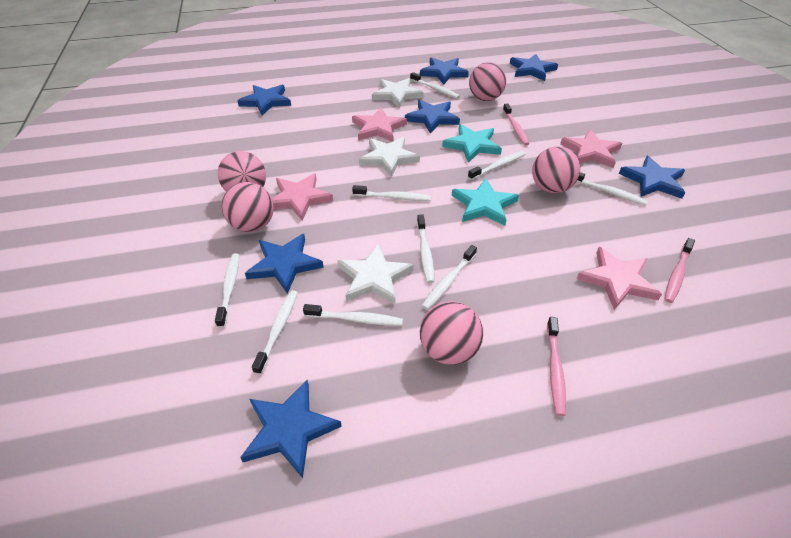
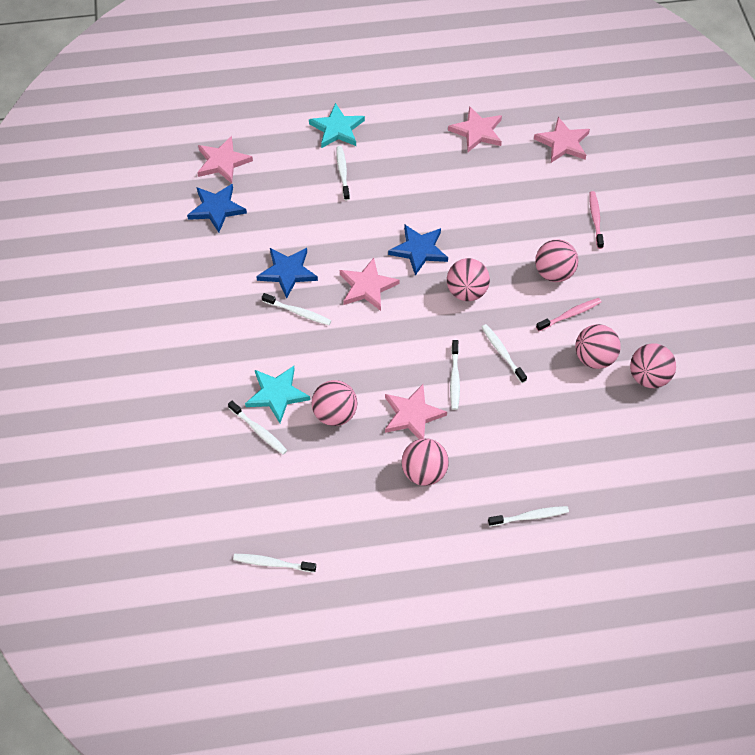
blue star: 7 -> 3
pink ball: 5 -> 6
pink star: 4 -> 5
pink toothbrush: 3 -> 2
white star: 3 -> 0
white toothbrush: 9 -> 7

